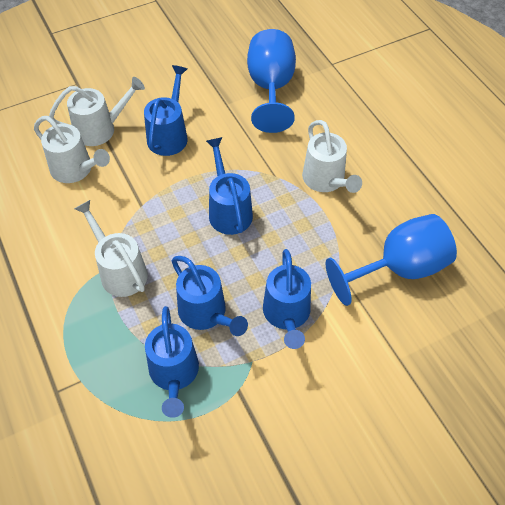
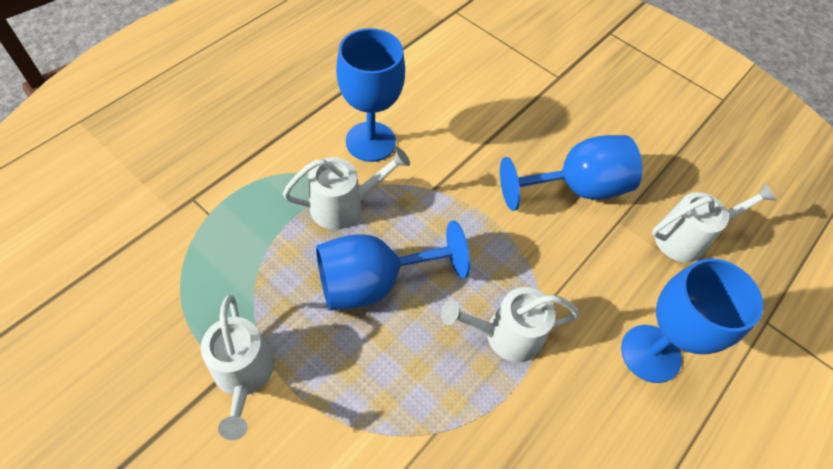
blue goblet: 2 -> 4
blue watering can: 5 -> 0

